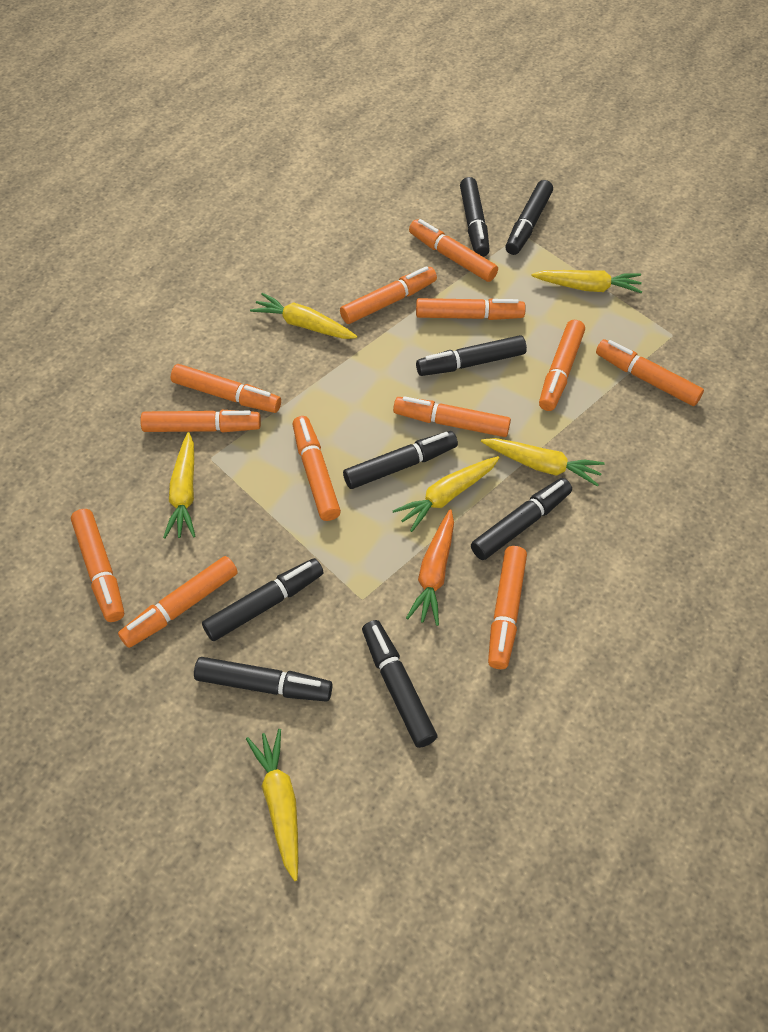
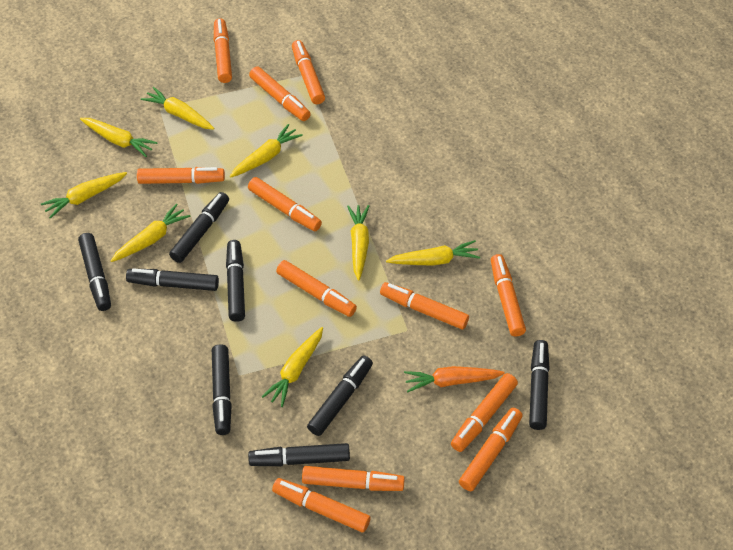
yellow carrot: 6 -> 8

